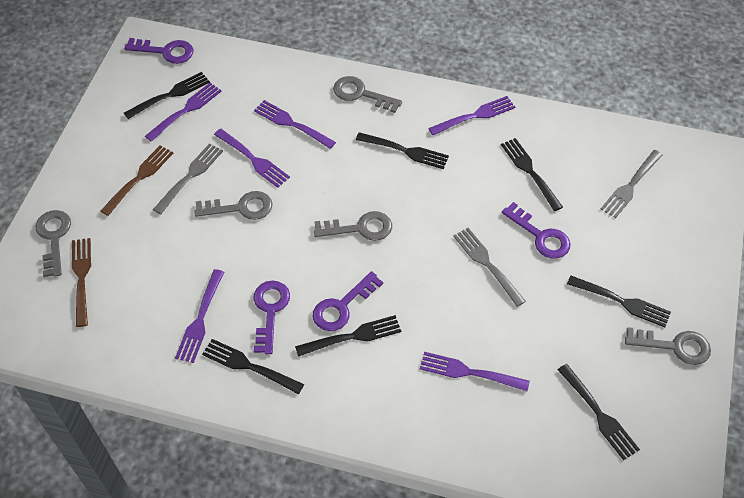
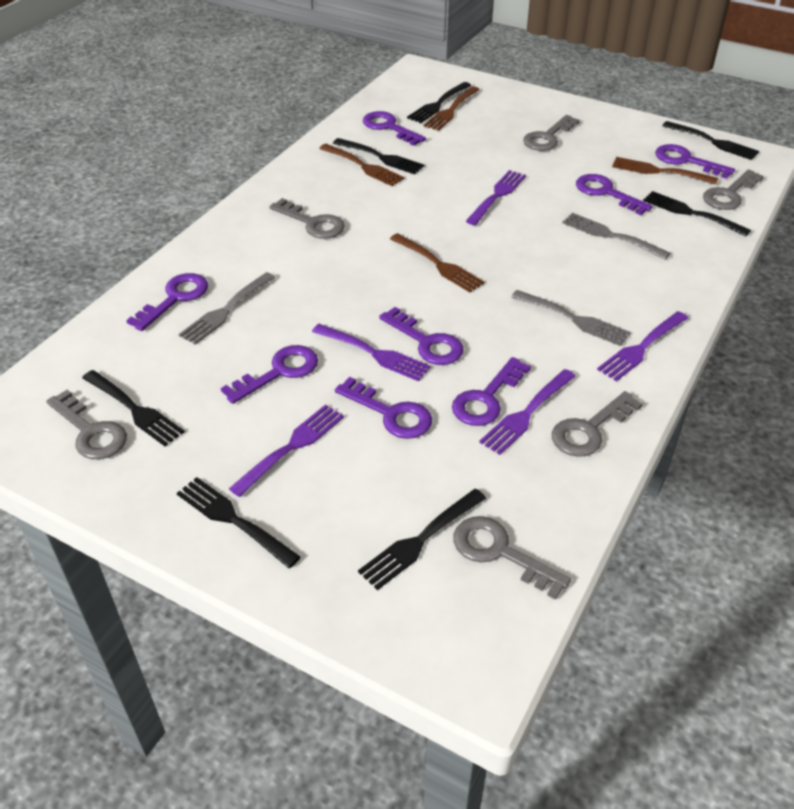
brown fork: 2 -> 4
grey key: 5 -> 6
purple fork: 6 -> 5
purple key: 4 -> 8

